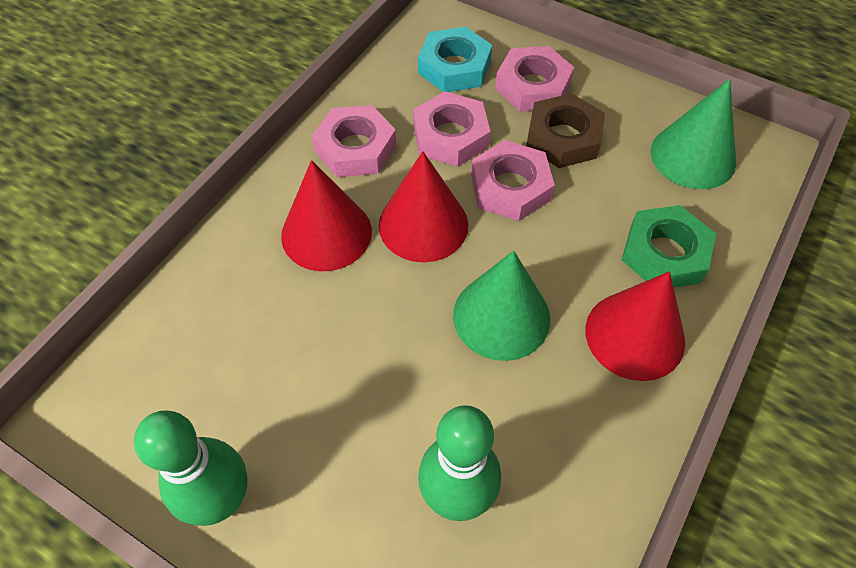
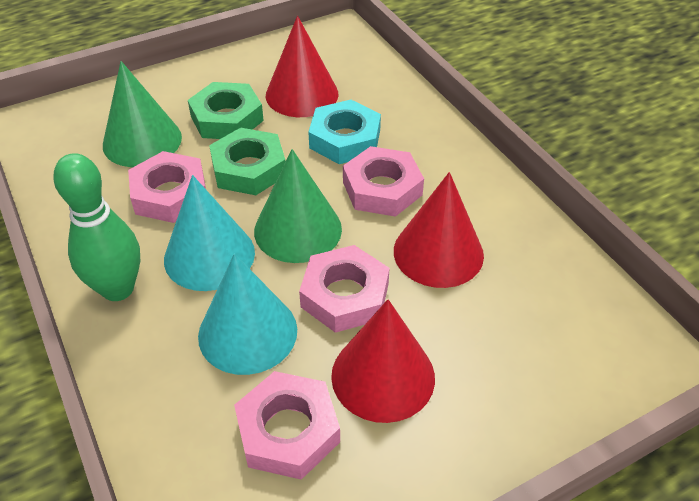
brown nut: 1 -> 0
green bowling pin: 2 -> 1
green nut: 1 -> 2
turquoise cone: 0 -> 2

